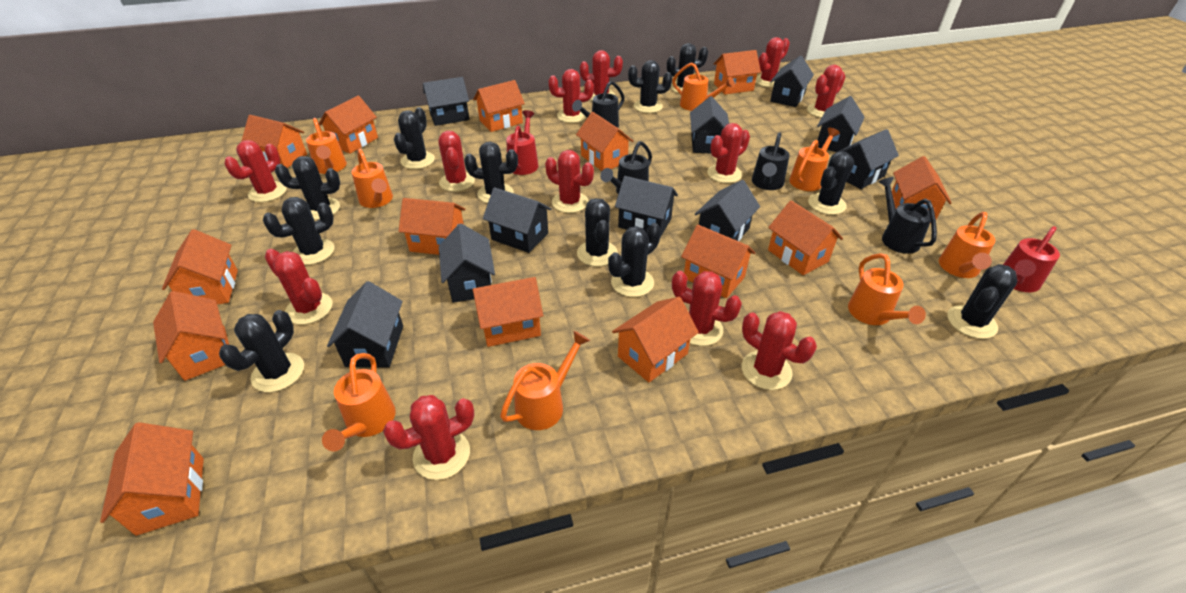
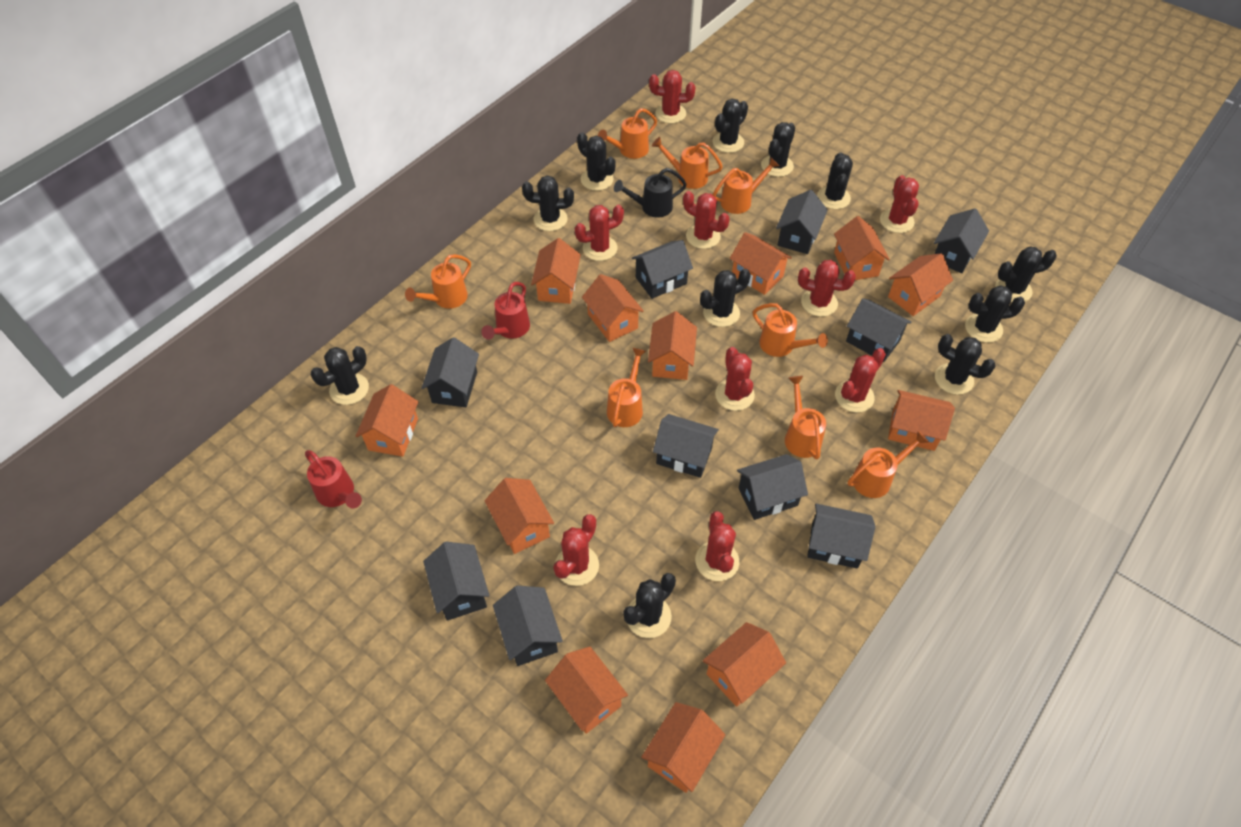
black watering can: 4 -> 1
orange house: 14 -> 12
red cactus: 12 -> 9

